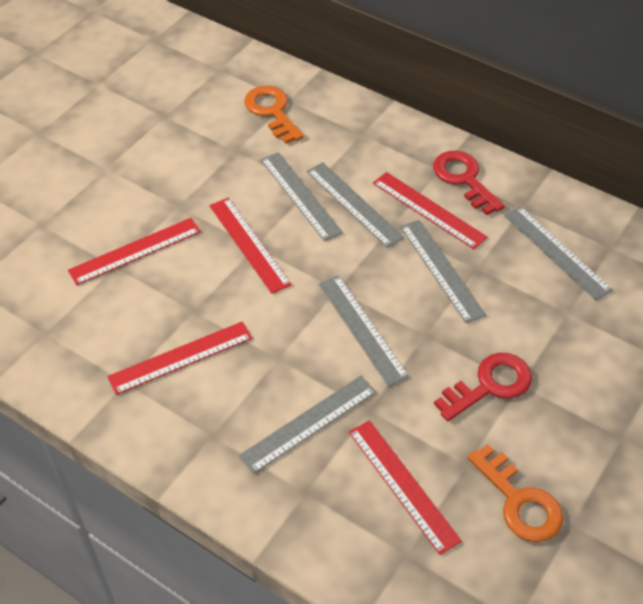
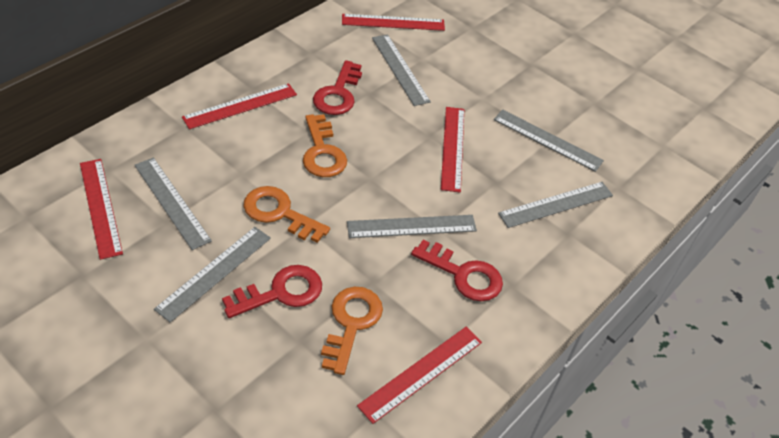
orange key: 2 -> 3
red key: 2 -> 3

